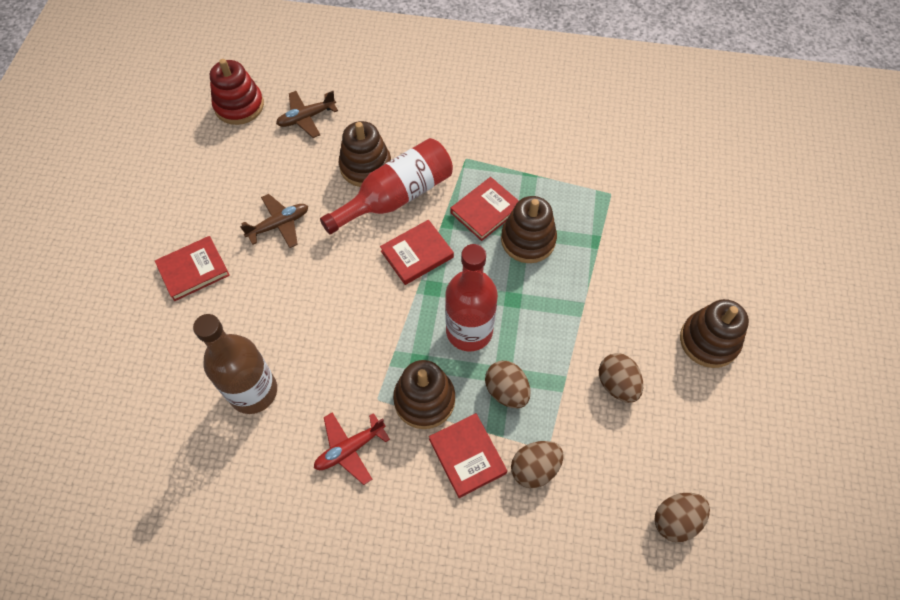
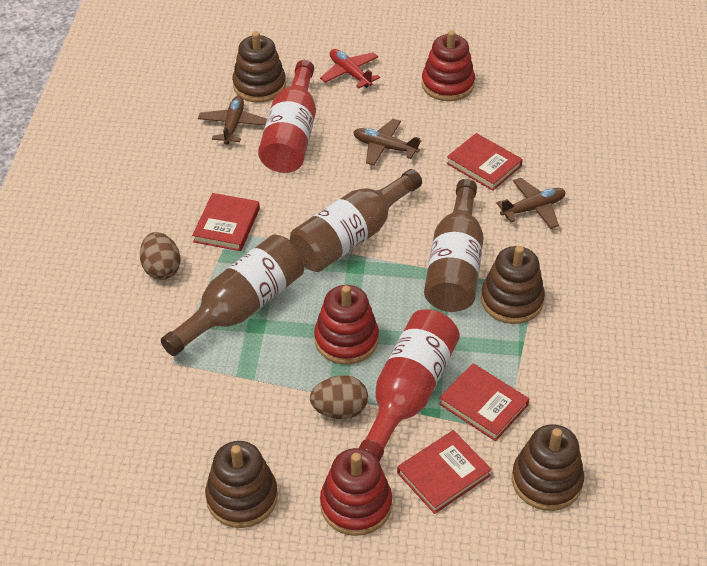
brown bottle: 1 -> 3
brown egg: 4 -> 2
brown plane: 2 -> 3
red stacking toy: 1 -> 3

